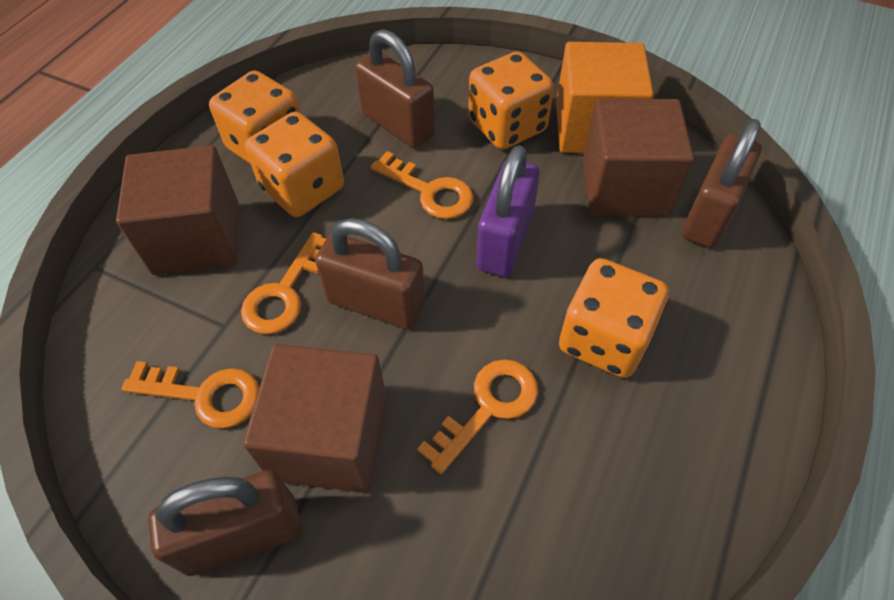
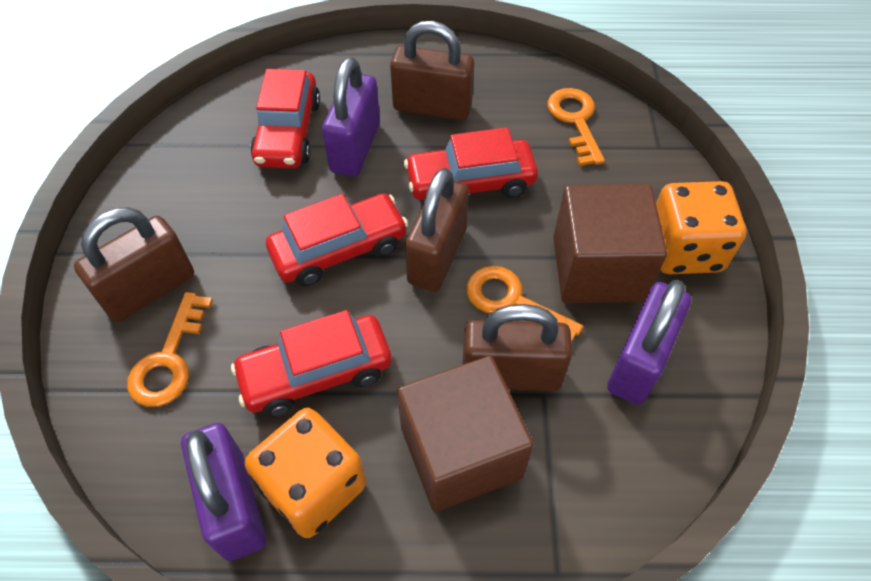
brown cube: 3 -> 2
orange cube: 1 -> 0
orange dice: 4 -> 2
orange key: 4 -> 3
purple padlock: 1 -> 3
red car: 0 -> 4

